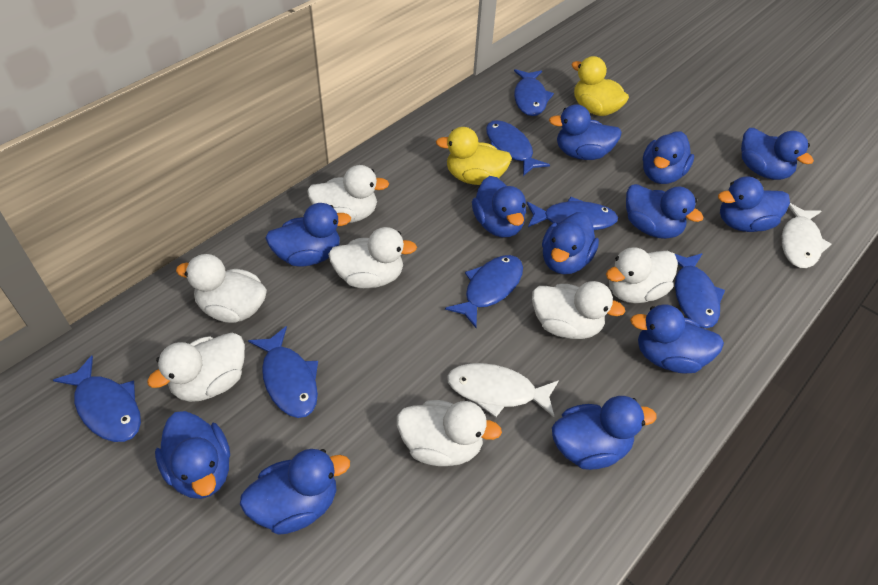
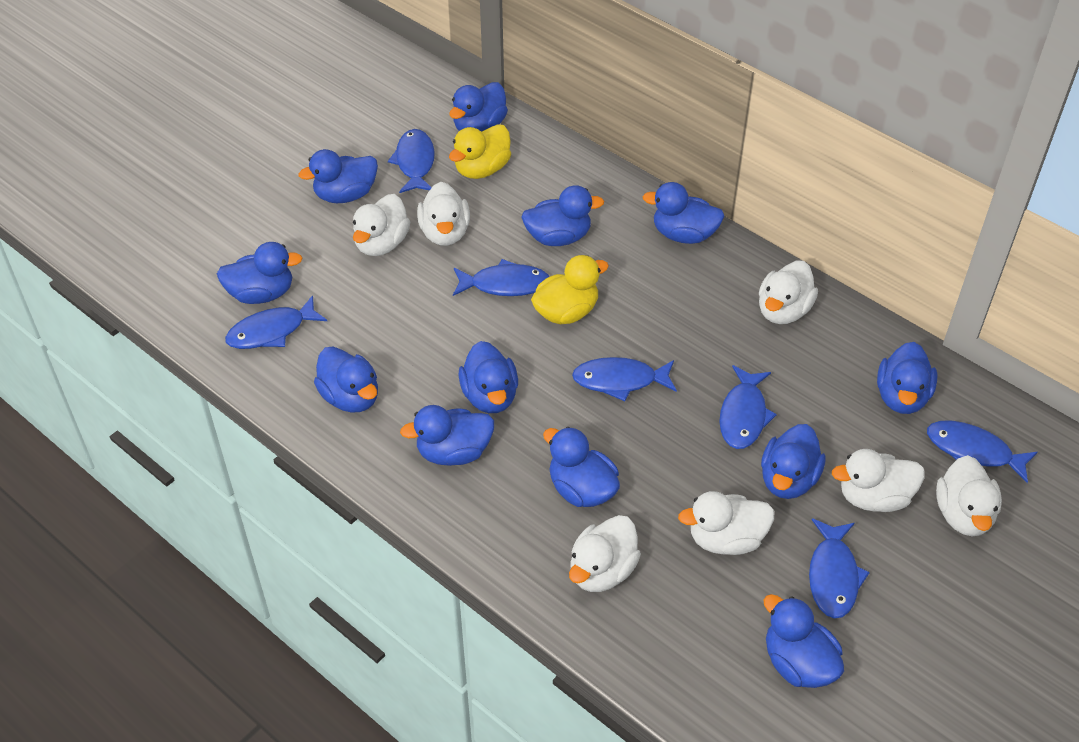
white fish: 2 -> 0

